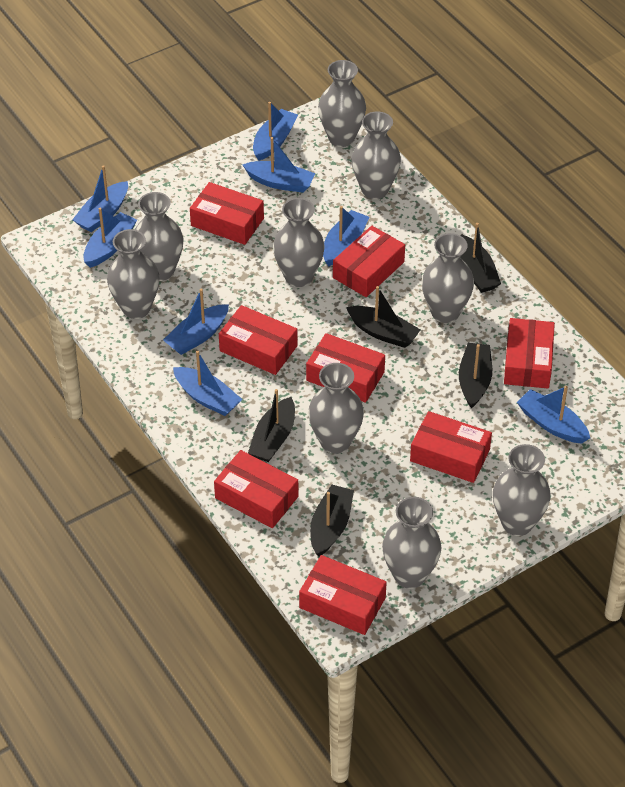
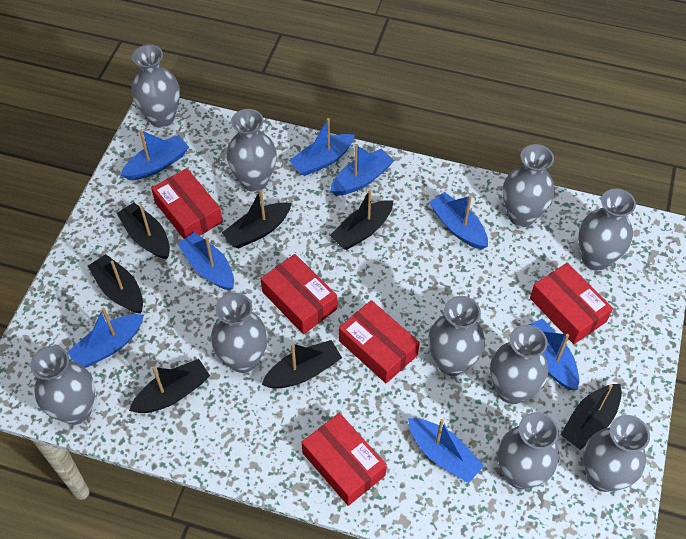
black boat: 5 -> 7
grey vase: 9 -> 10
red box: 8 -> 5

